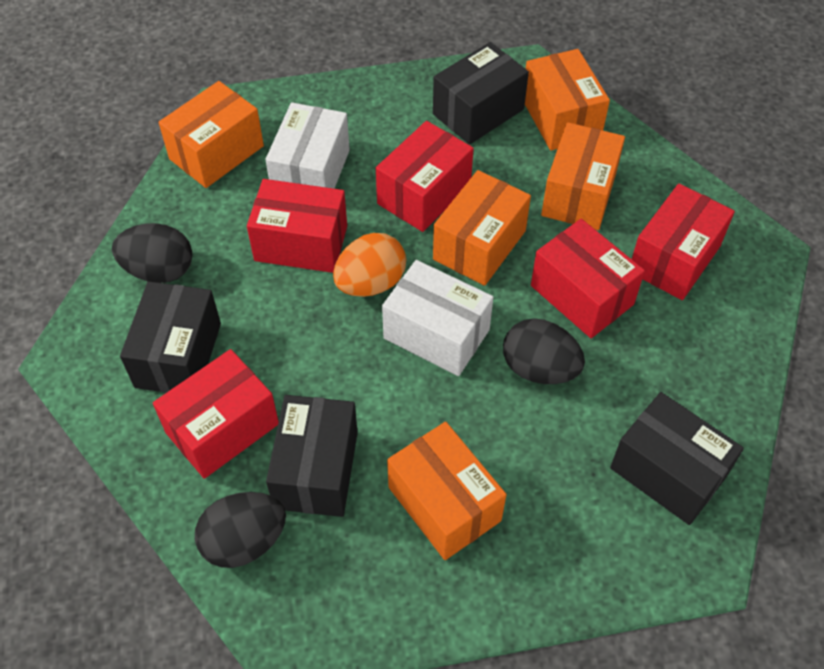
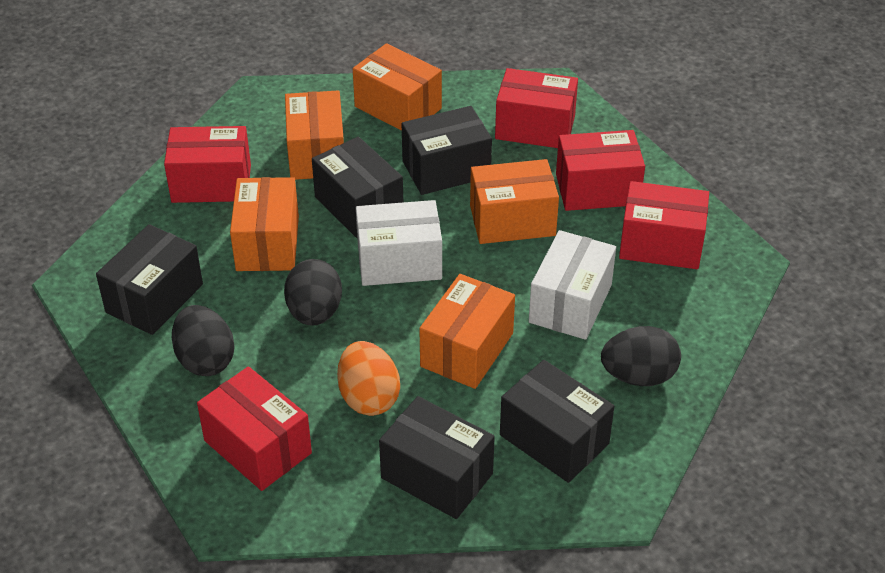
black box: 4 -> 5

